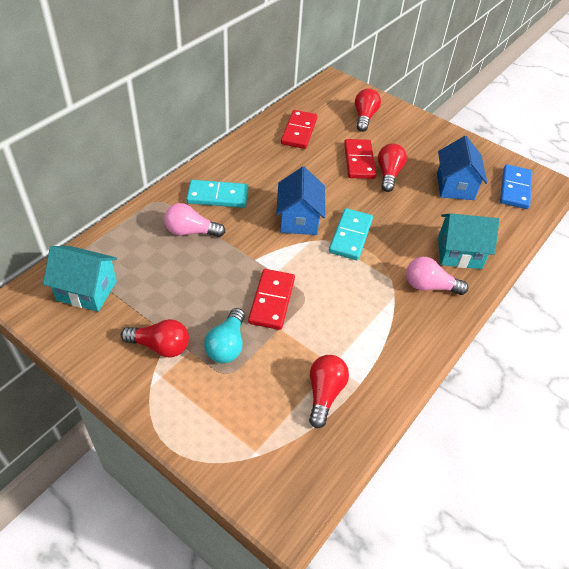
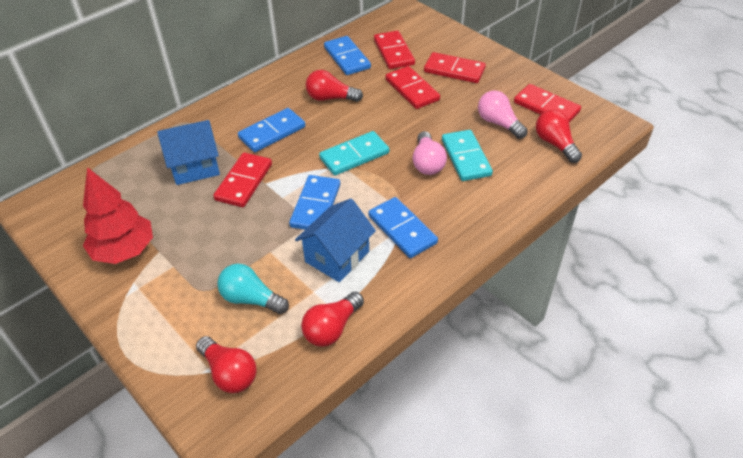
blue domino: 1 -> 4
red domino: 3 -> 5
red tree: 0 -> 1
turquoise house: 2 -> 0

